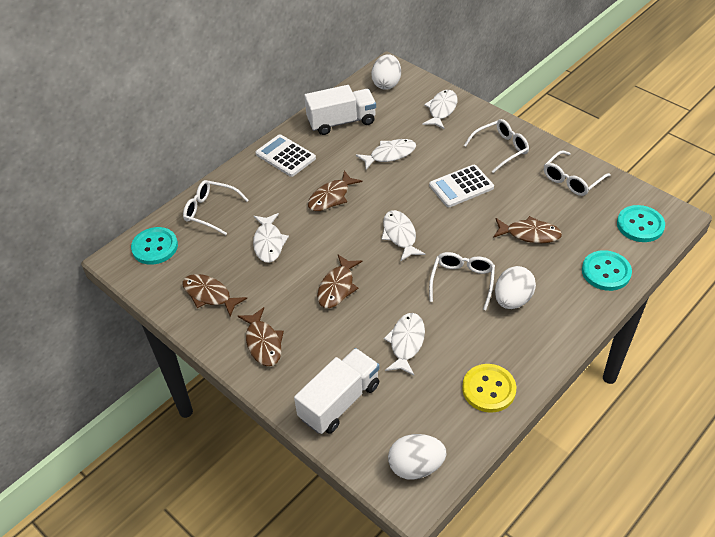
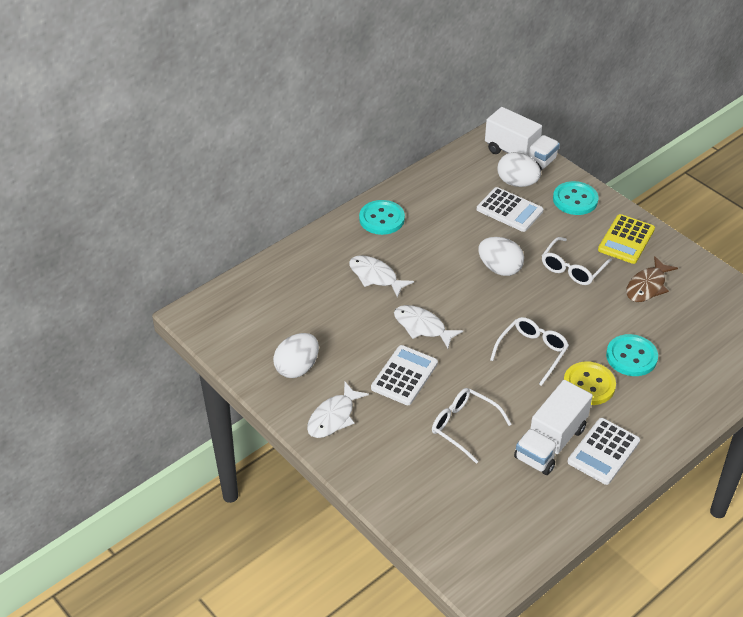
brown fish: 5 -> 1
white calculator: 2 -> 3
white fish: 5 -> 3
white glasses: 4 -> 3
yellow calculator: 0 -> 1

